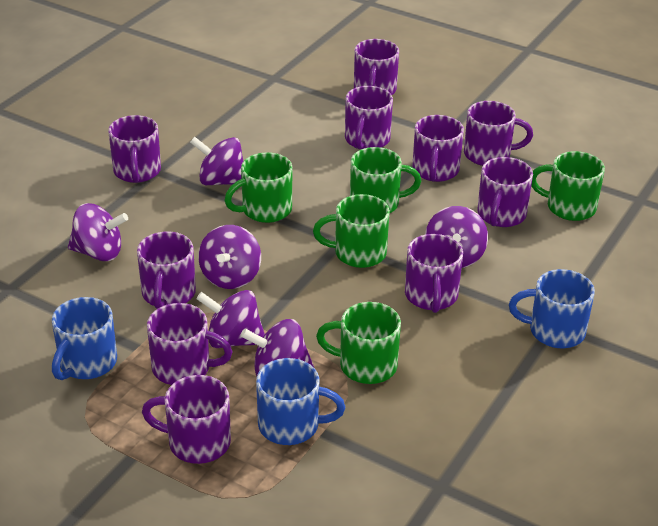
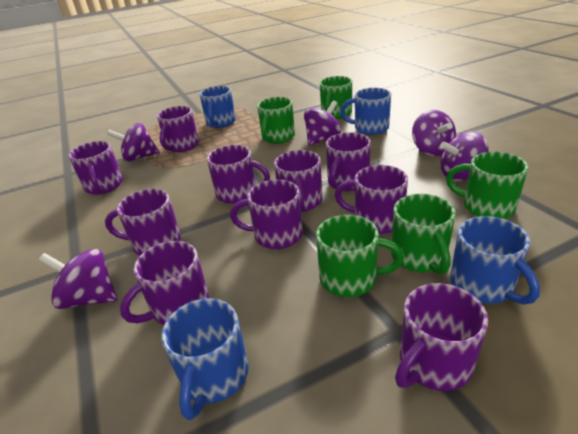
blue mug: 3 -> 4
purple spinning top: 6 -> 5

